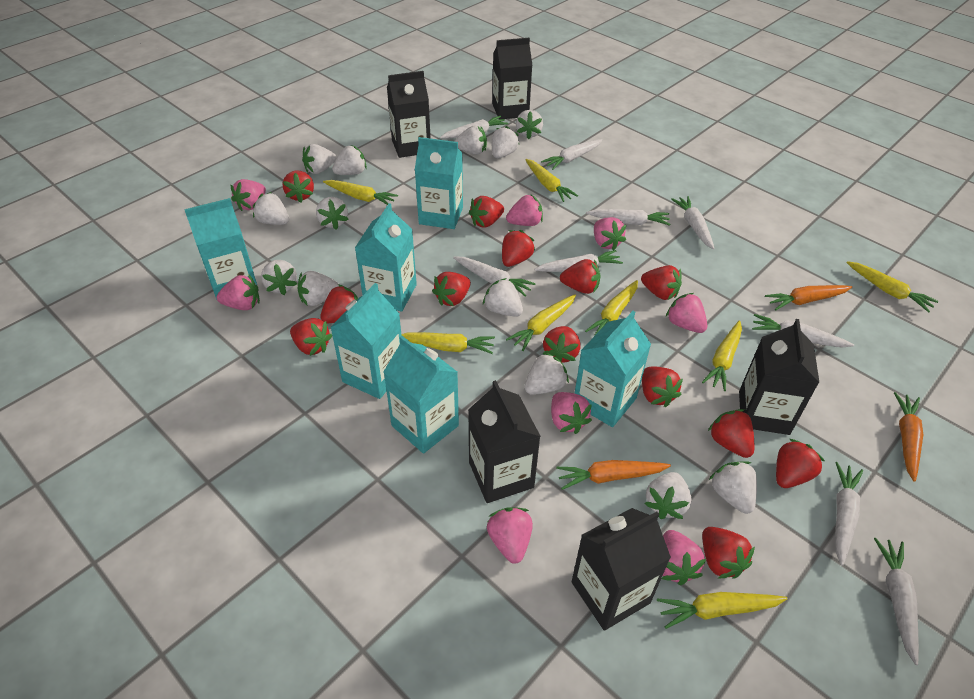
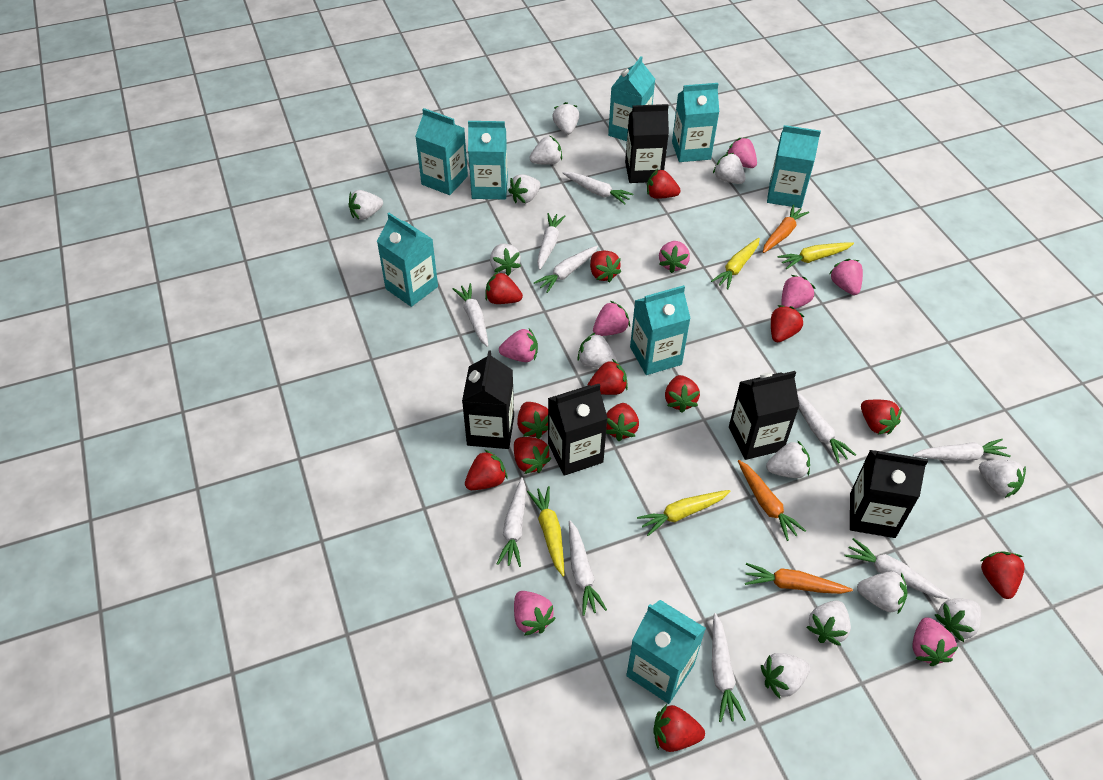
turquoise carton: 6 -> 8
white carrot: 9 -> 10
yellow carrot: 8 -> 4

